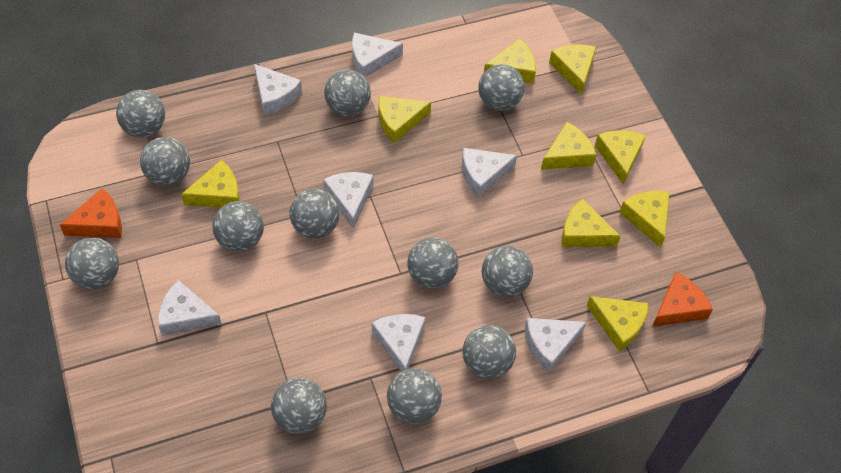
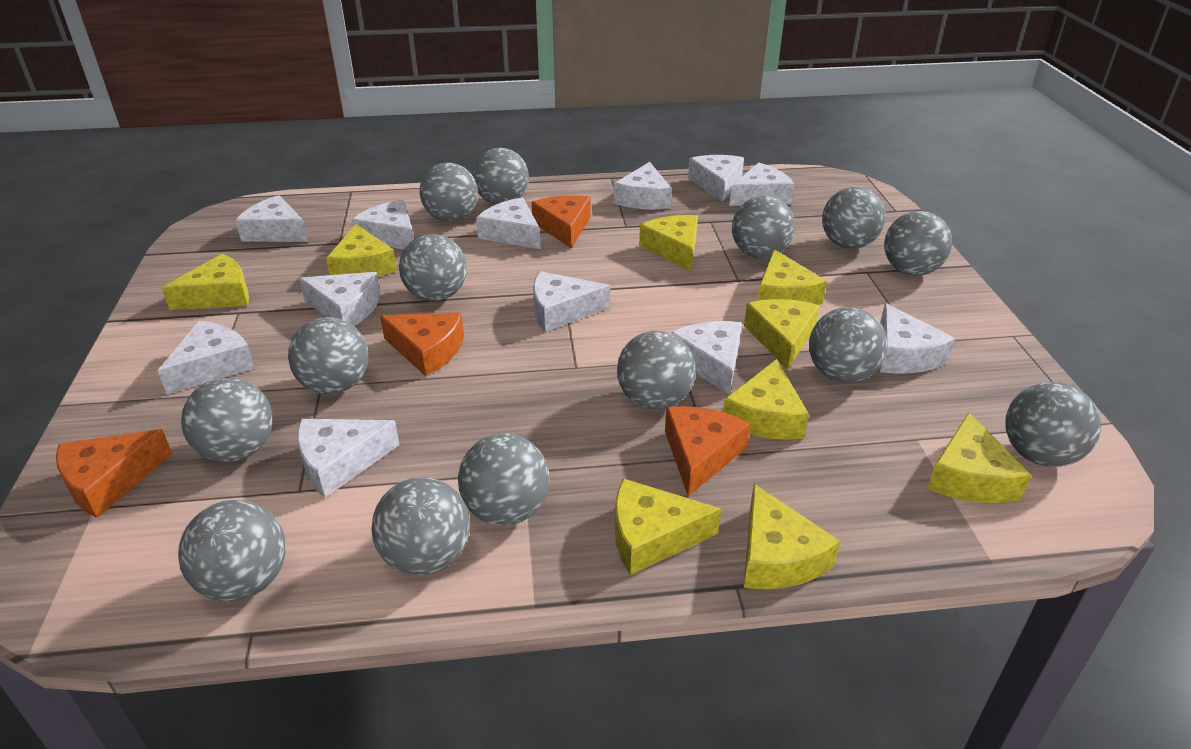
grey ball: 12 -> 14
orange cheese: 2 -> 4
white cheese: 7 -> 12

